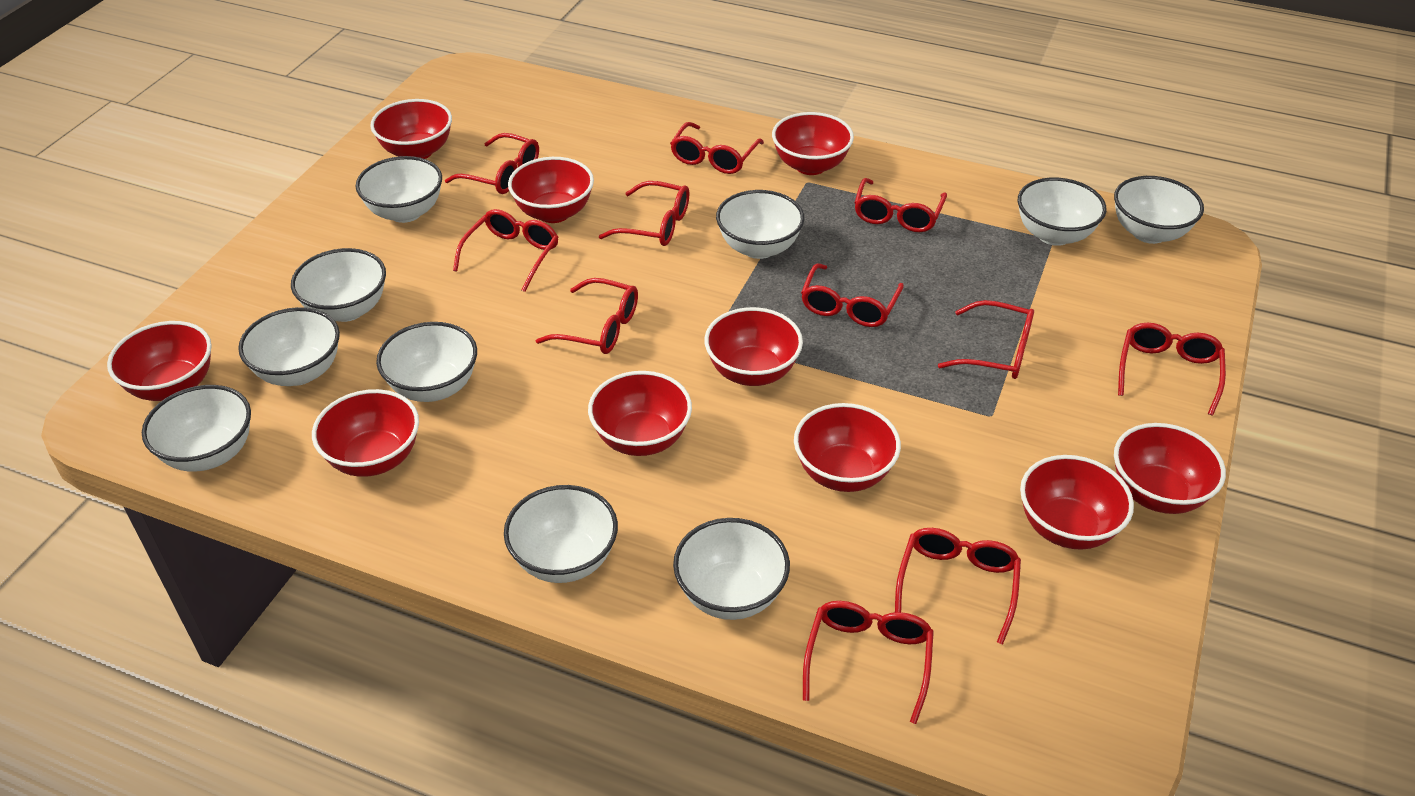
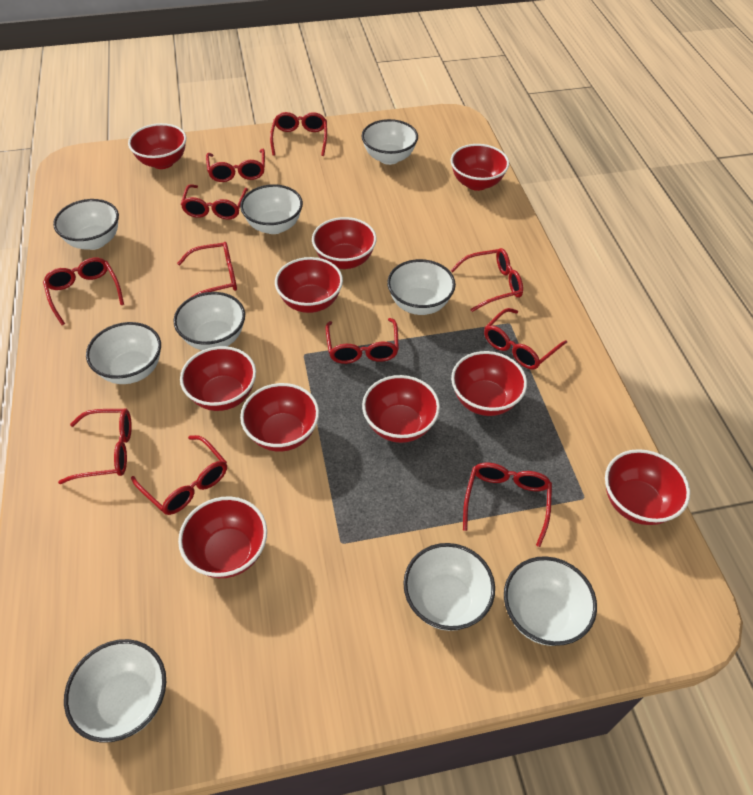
white bowl: 10 -> 9

